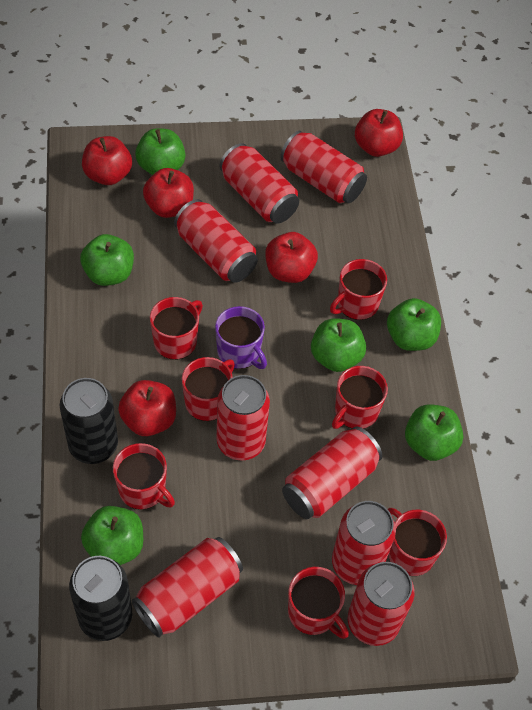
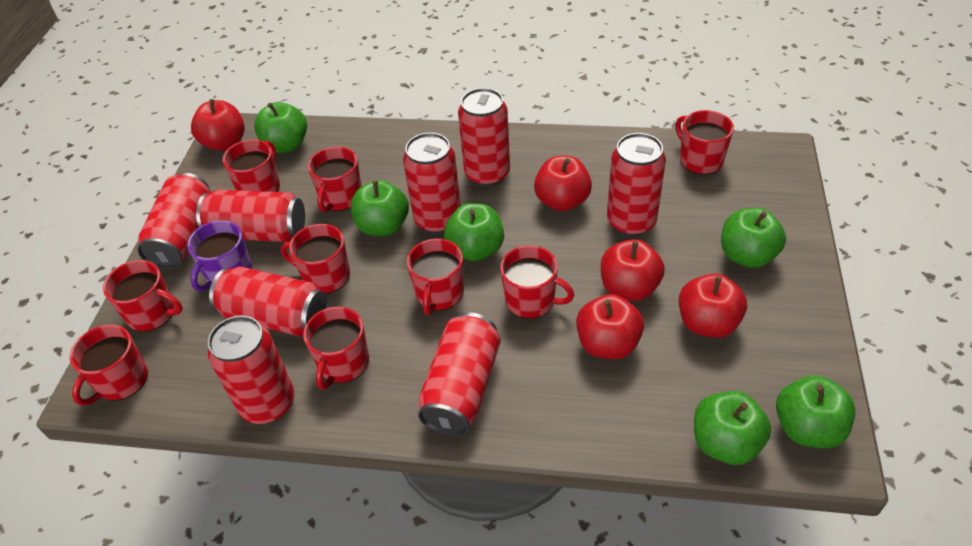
black can: 2 -> 0
red mug: 7 -> 9

